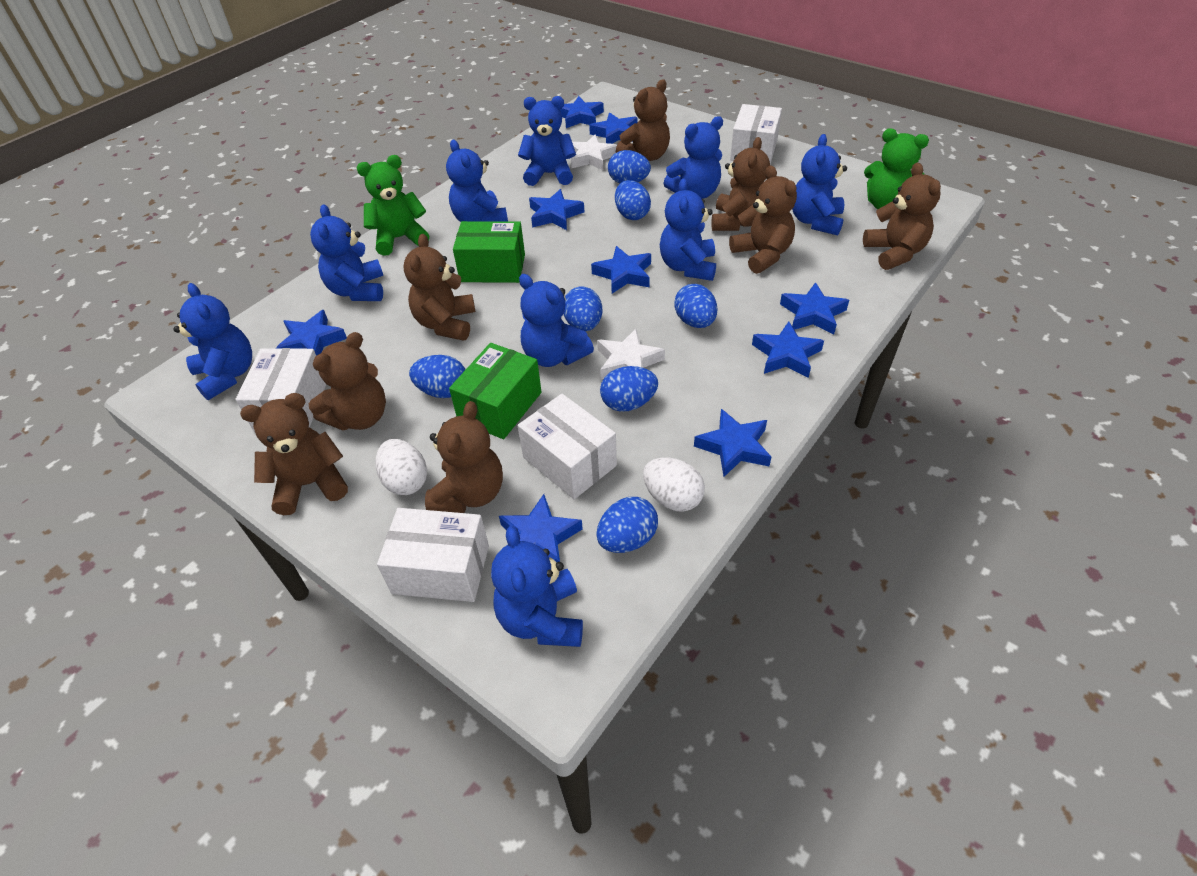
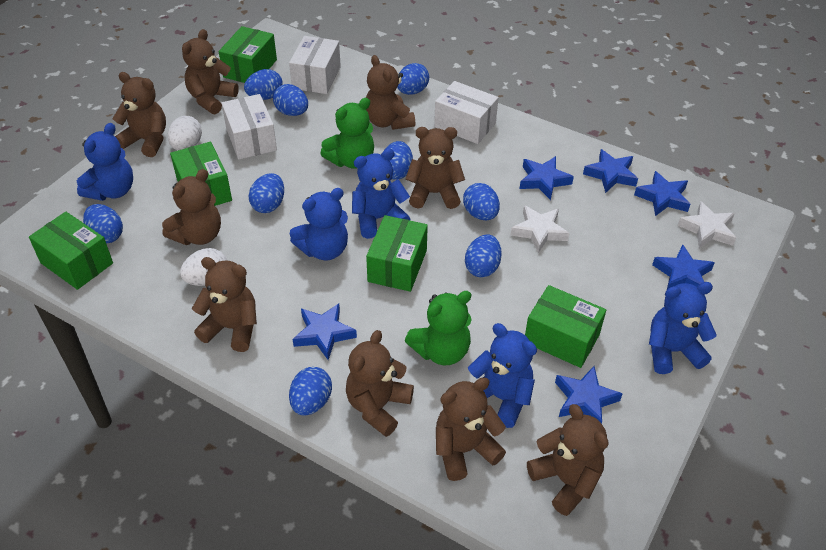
blue egg: 7 -> 9
blue star: 9 -> 6
blue teddy bear: 9 -> 5
brown teddy bear: 8 -> 9
green box: 2 -> 5
white box: 4 -> 3

